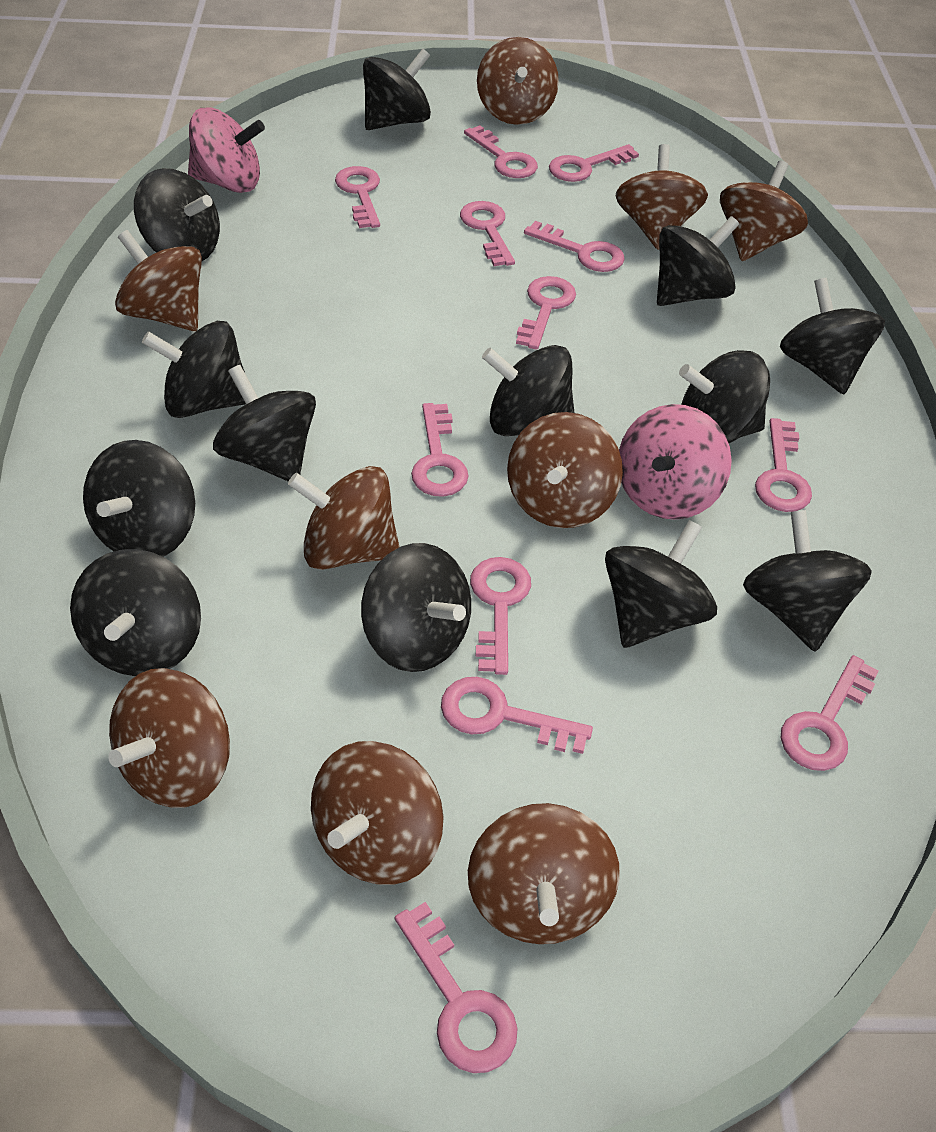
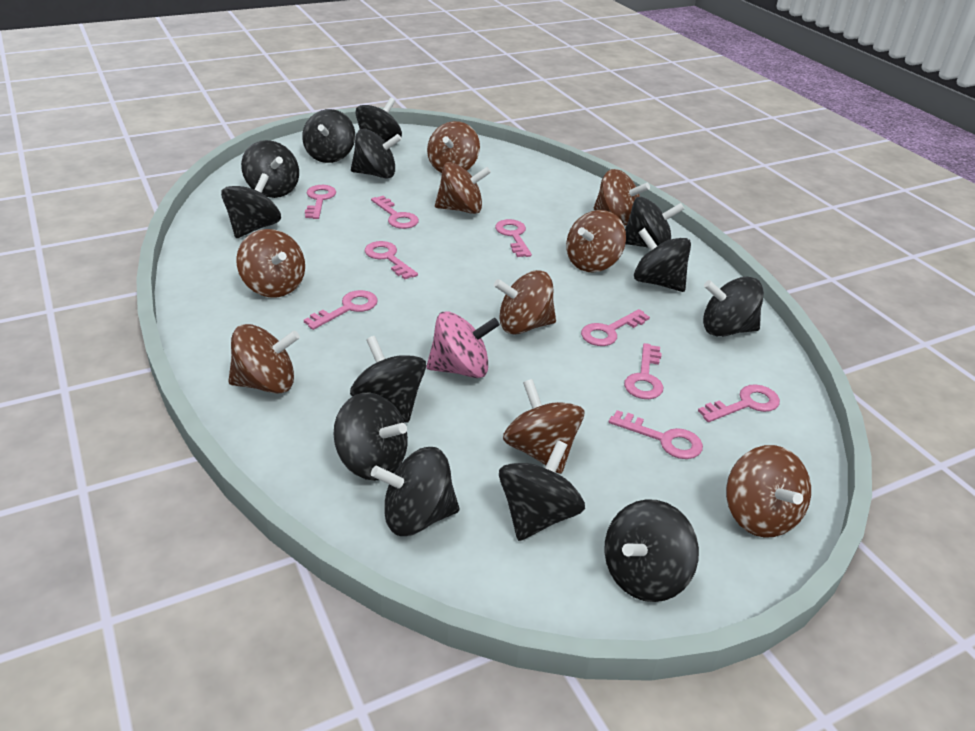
pink key: 12 -> 9
pink spinning top: 2 -> 1

